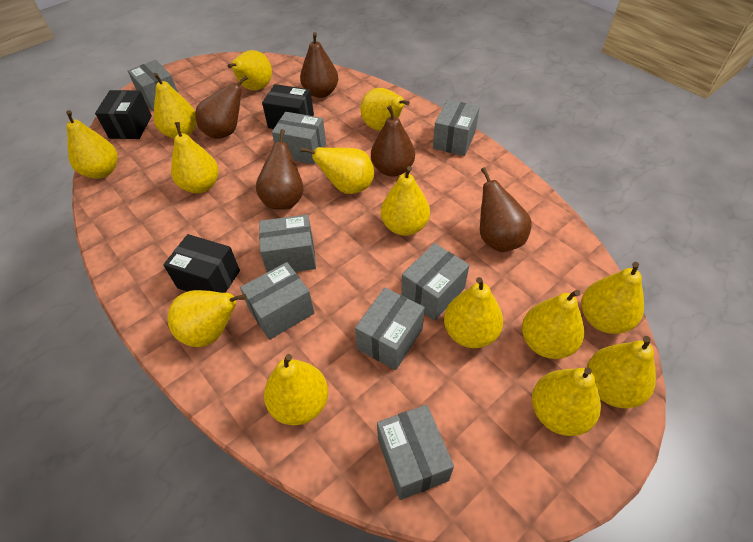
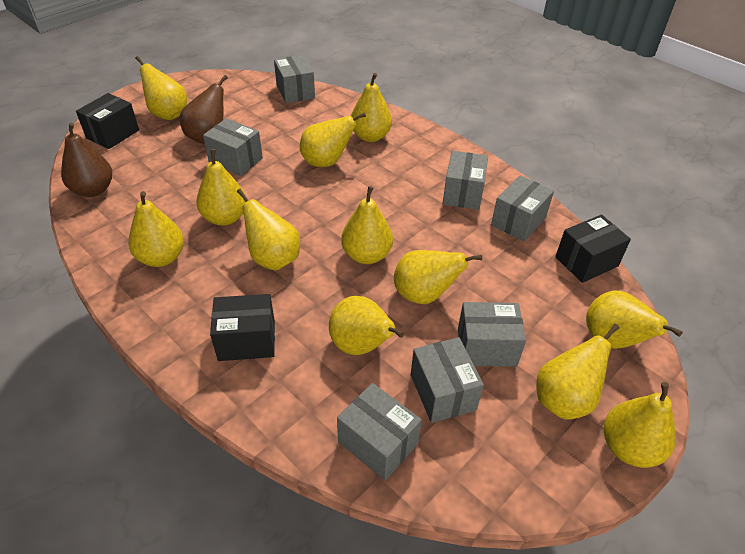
brown pear: 5 -> 2
grey box: 8 -> 7
yellow pear: 14 -> 12

